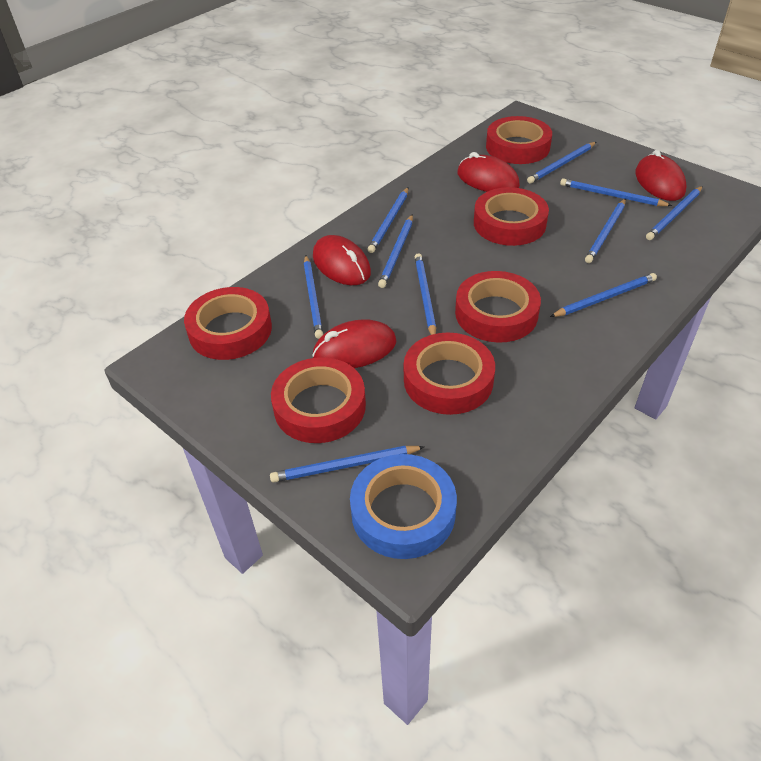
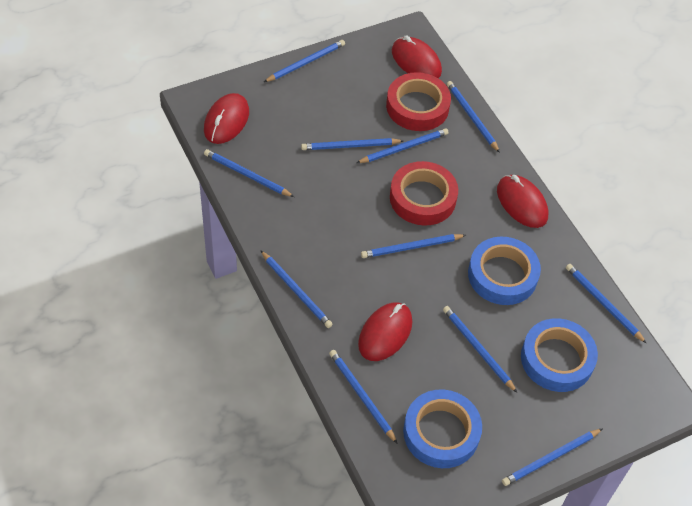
blue pencil: 10 -> 11
blue tape: 1 -> 3
red tape: 6 -> 2

